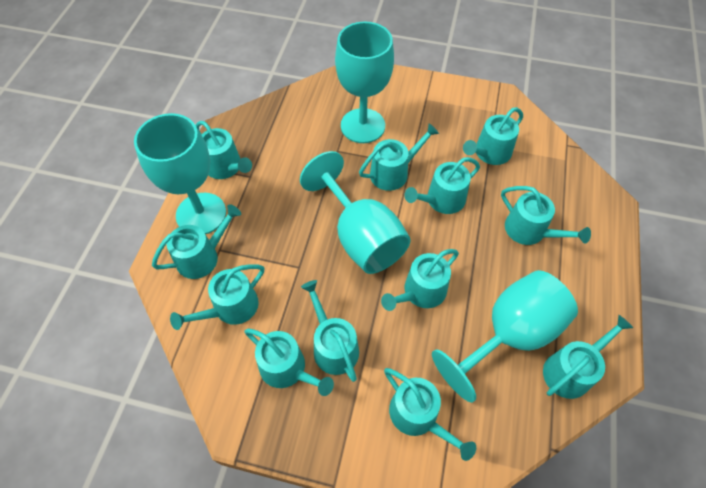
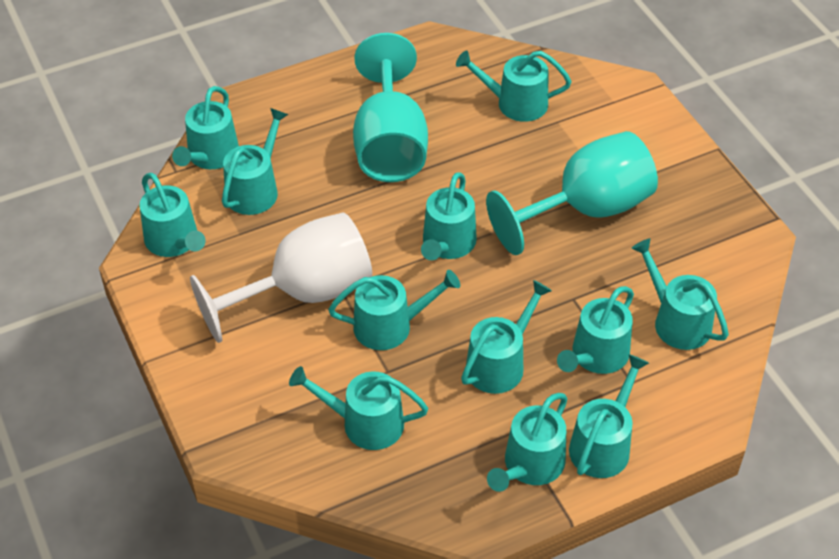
turquoise goblet: 4 -> 2
white goblet: 0 -> 1

